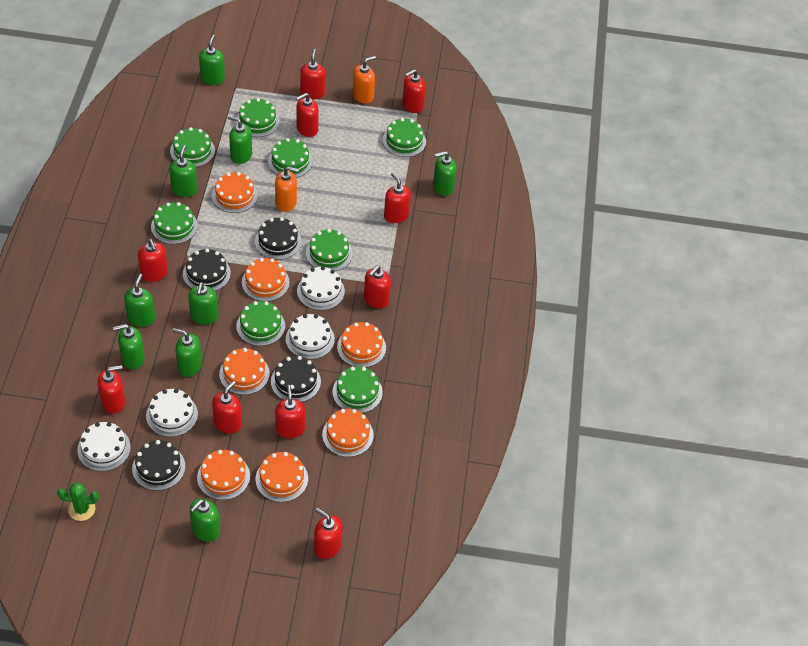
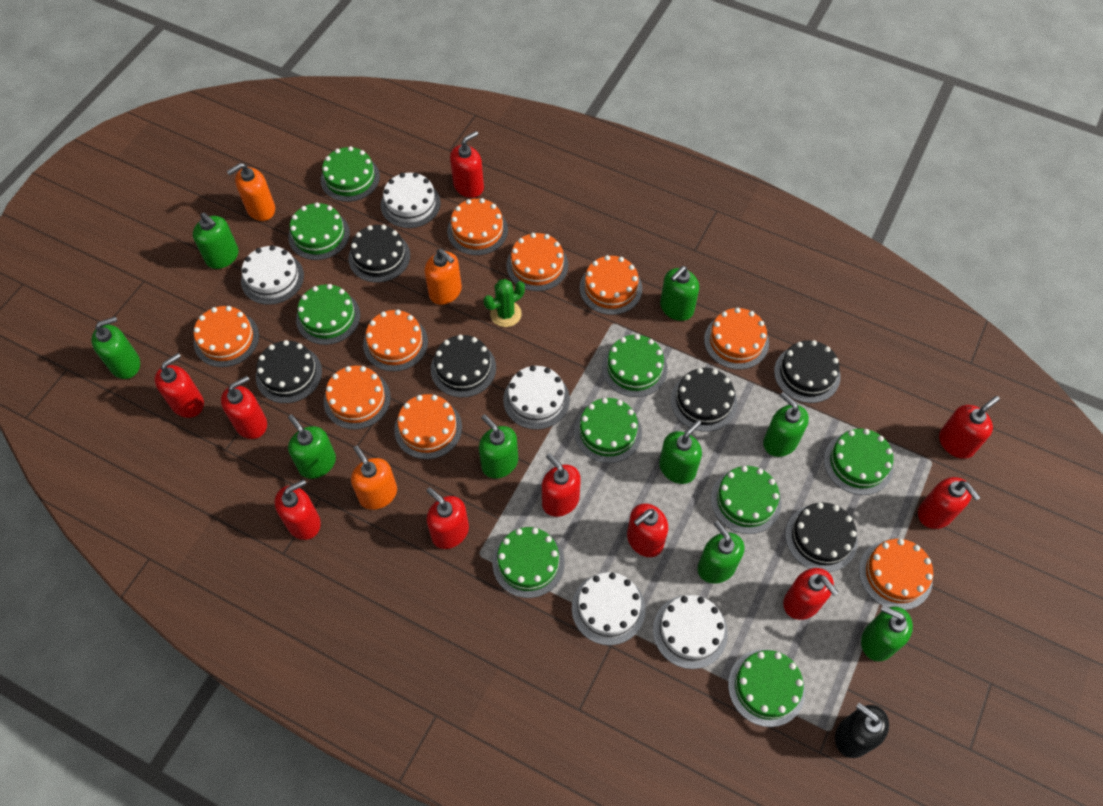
black cake: 4 -> 6
black soap dispenser: 0 -> 1
green cake: 8 -> 9
orange cake: 7 -> 9
orange soap dispenser: 2 -> 3
white cake: 4 -> 5

